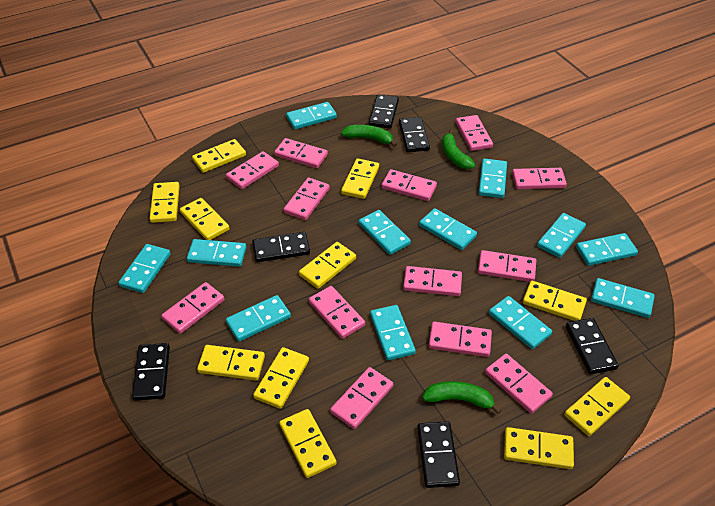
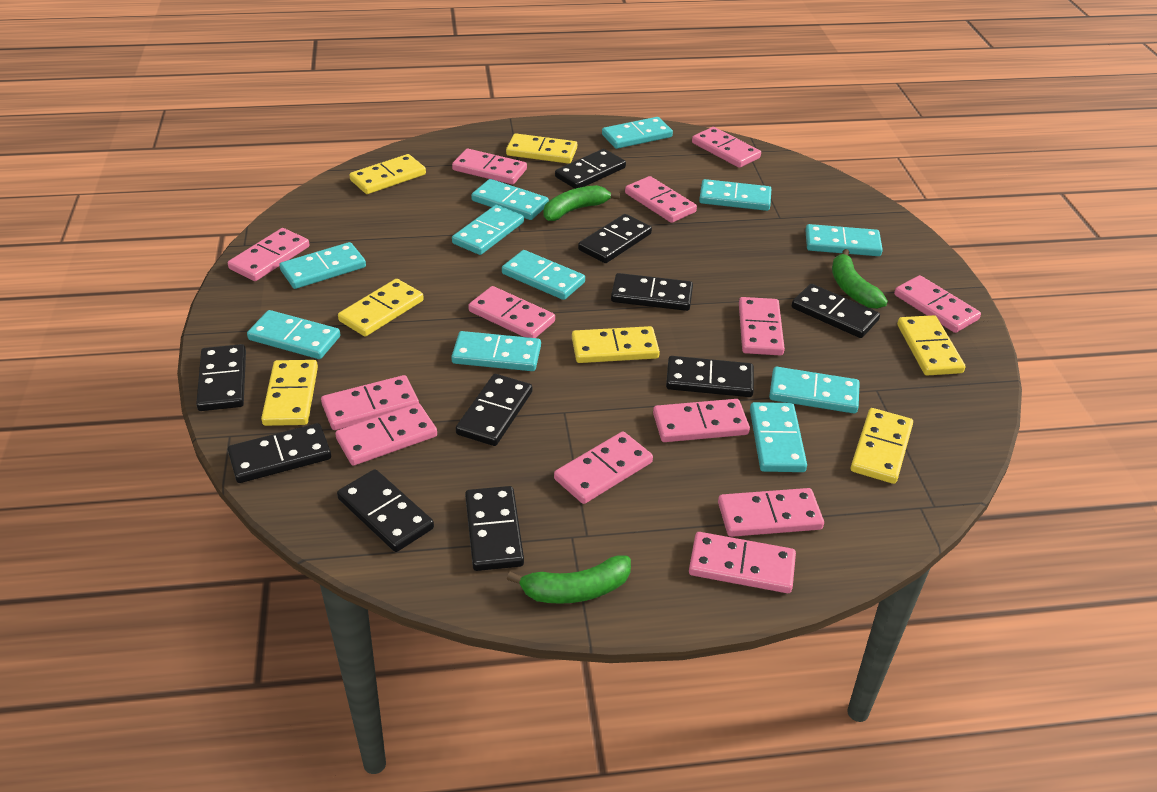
black domino: 6 -> 10
turquoise domino: 12 -> 11
yellow domino: 11 -> 7

